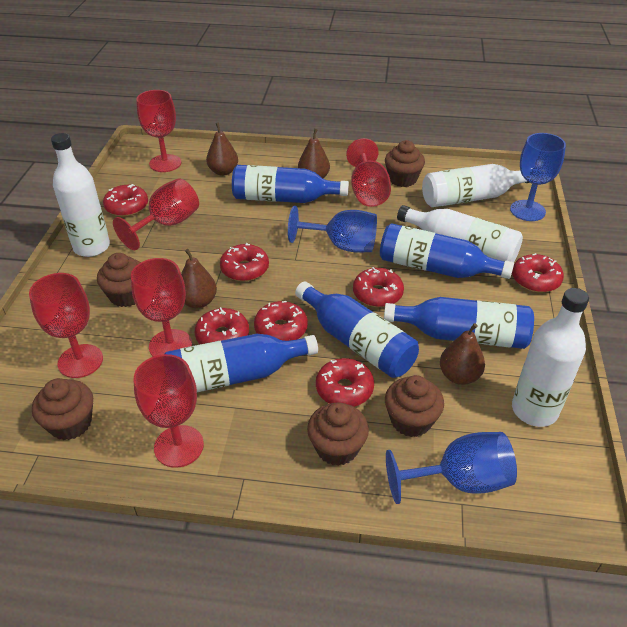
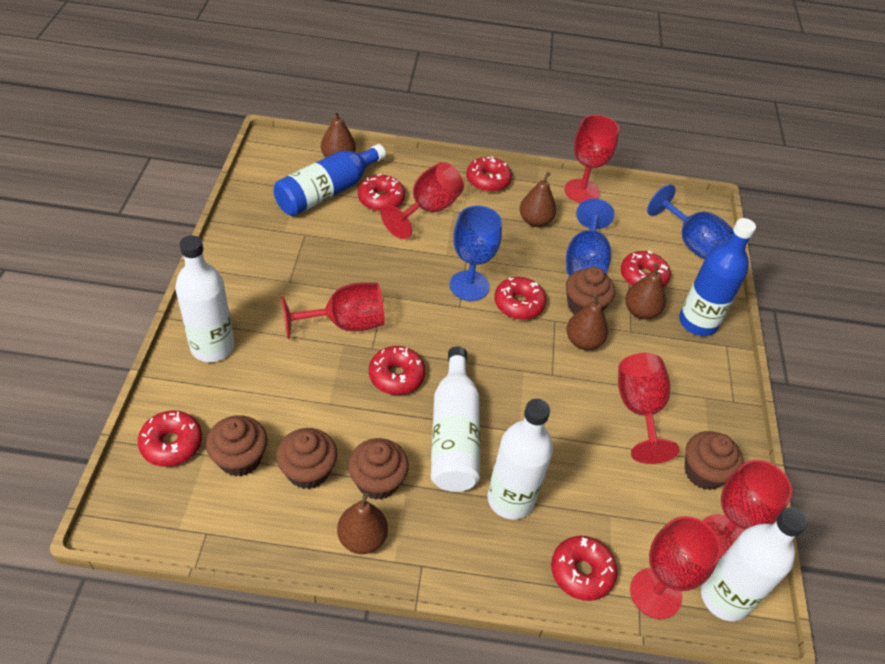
blue bottle: 5 -> 2
brown pear: 4 -> 5

